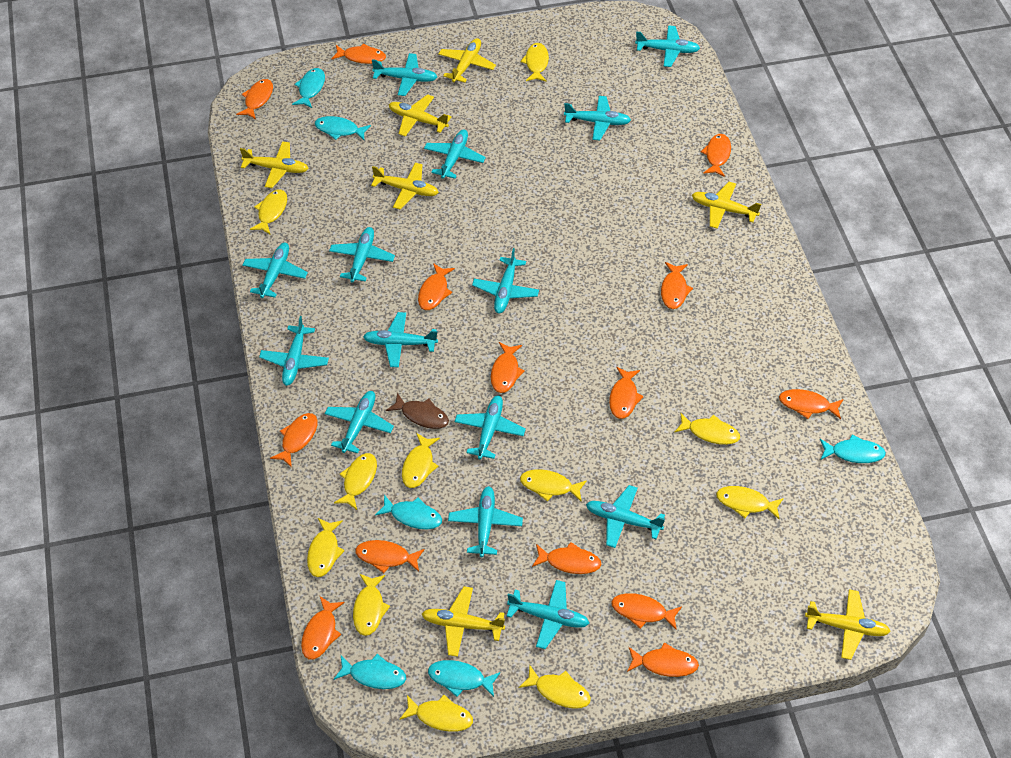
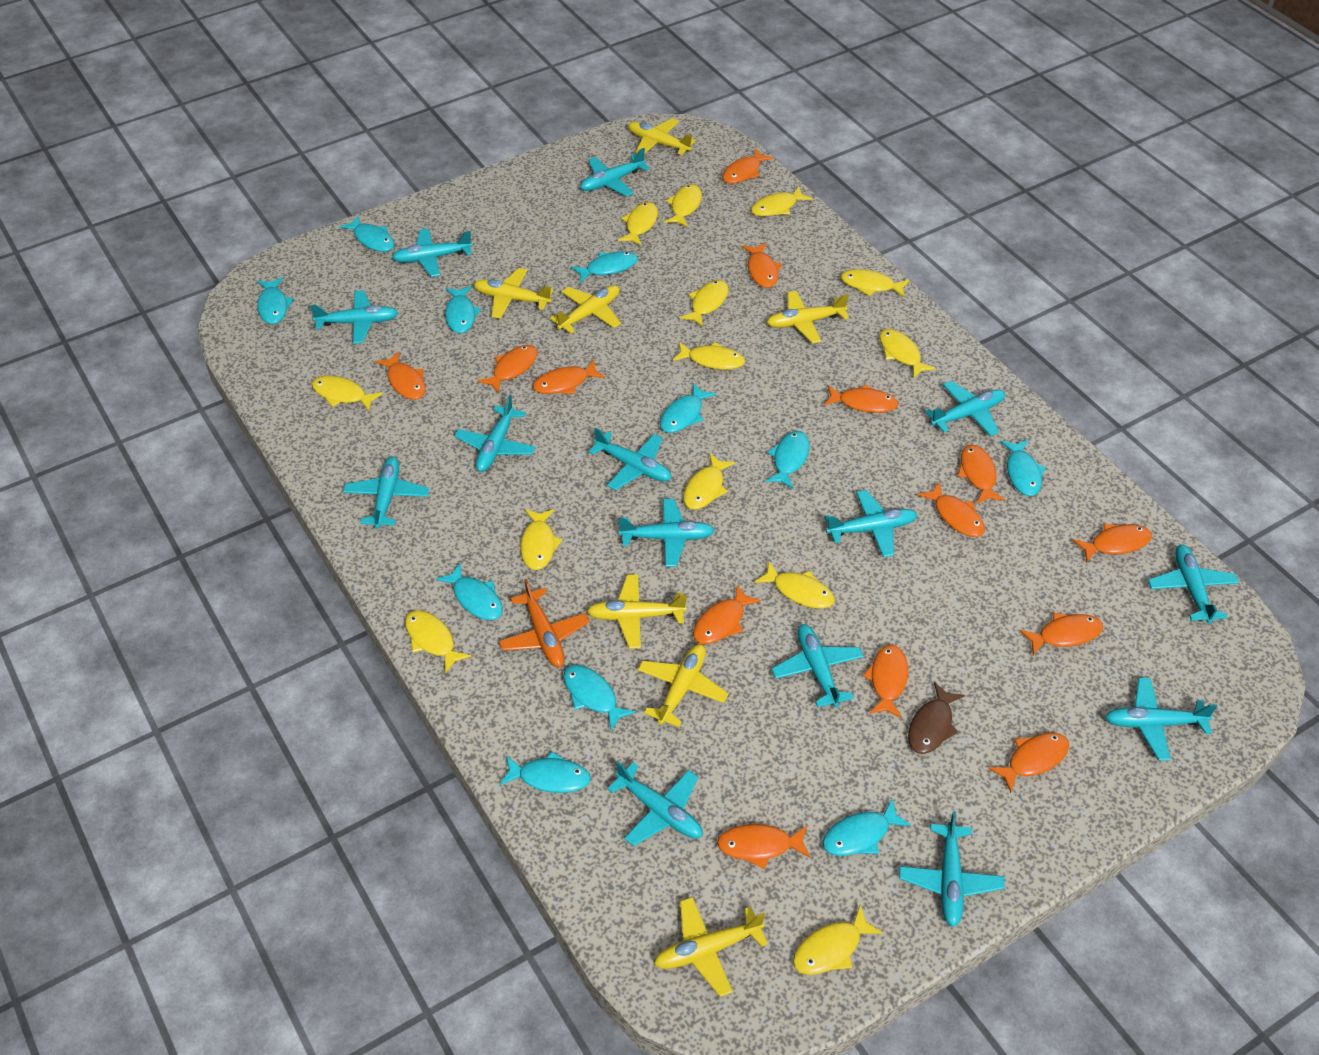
orange plane: 0 -> 1
turquoise fish: 6 -> 11
yellow fish: 11 -> 13

